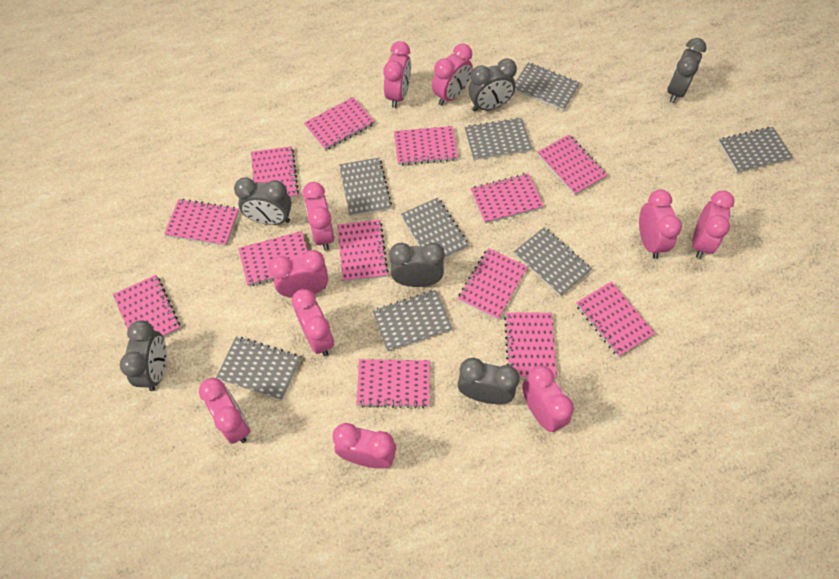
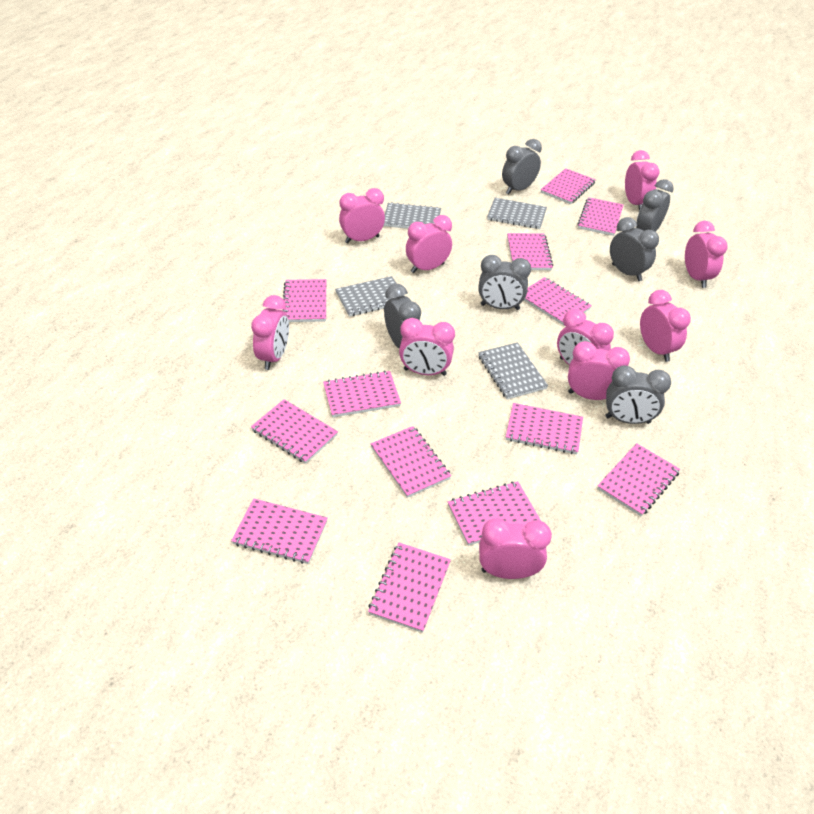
grey notebook: 8 -> 4

